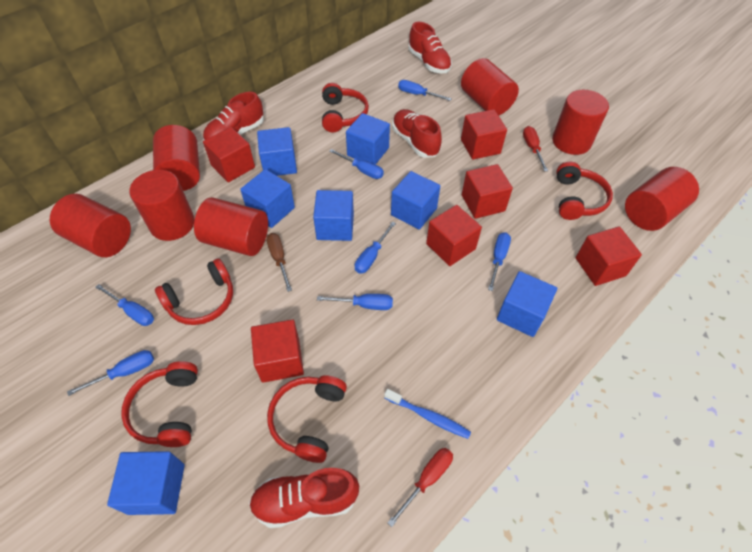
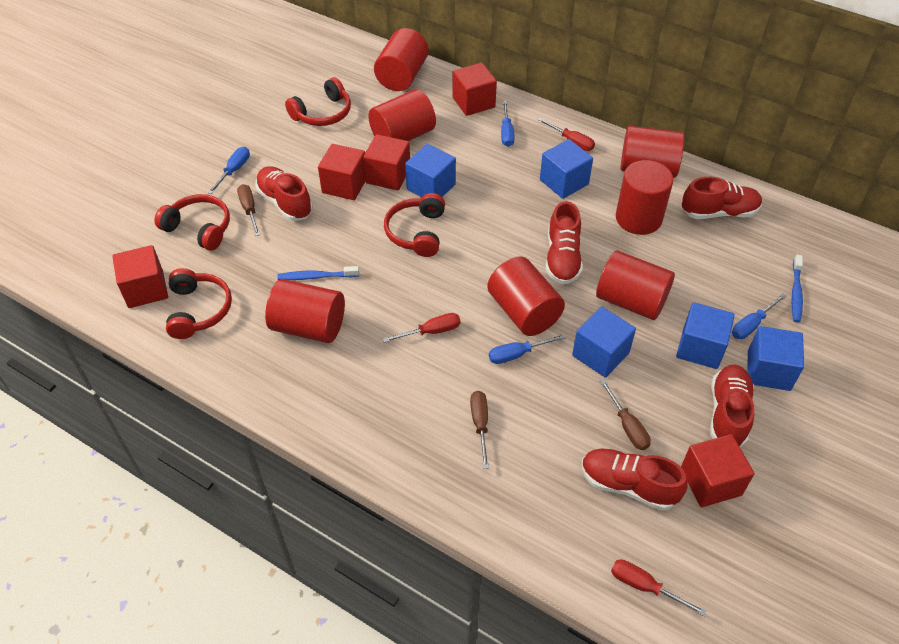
blue cube: 7 -> 5
blue screwdriver: 7 -> 4
blue toothbrush: 1 -> 2
brown screwdriver: 1 -> 3
red cube: 6 -> 5
red headphones: 5 -> 4
red screwdriver: 2 -> 3
red shoe: 4 -> 5

